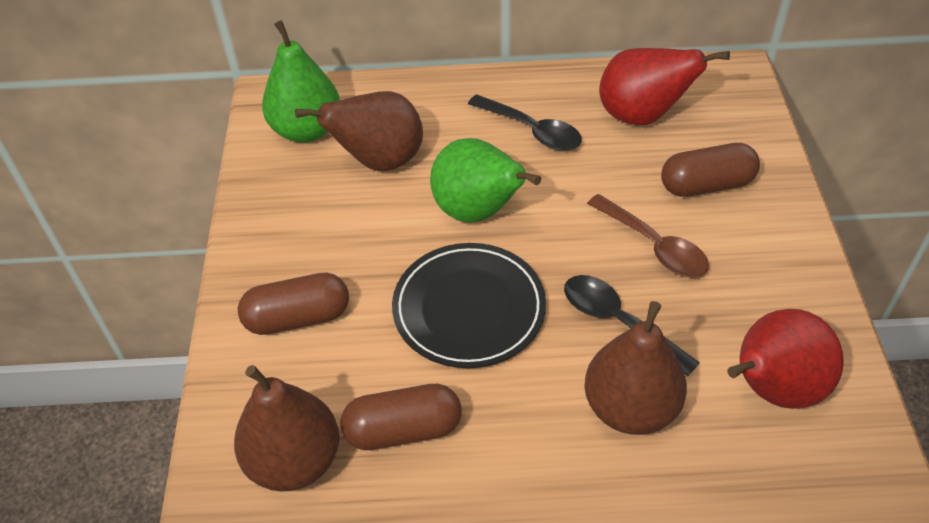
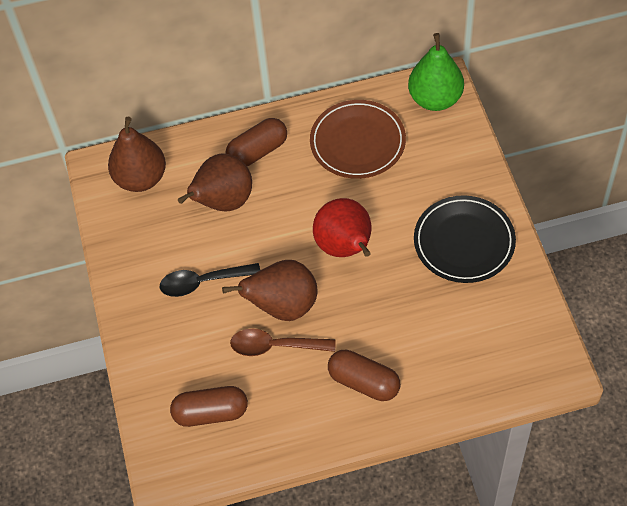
black spoon: 2 -> 1
brown plate: 0 -> 1
green pear: 2 -> 1
red pear: 2 -> 1

